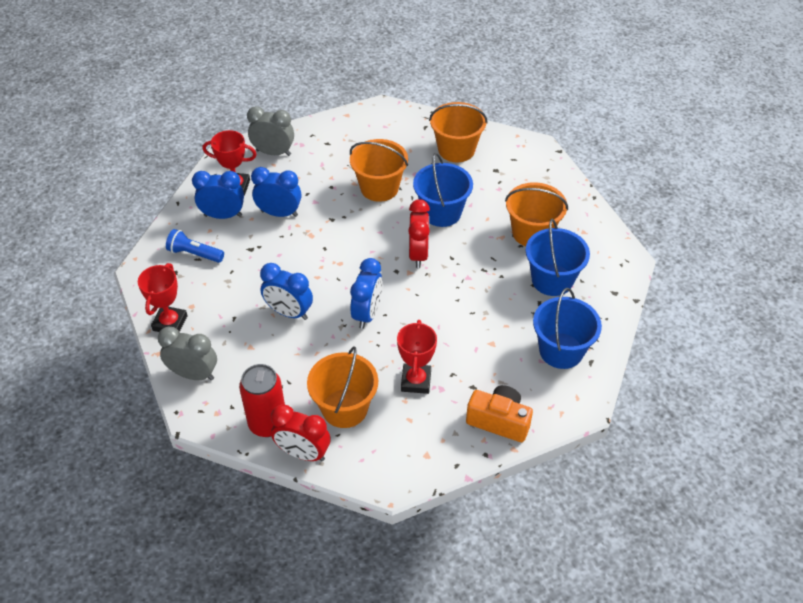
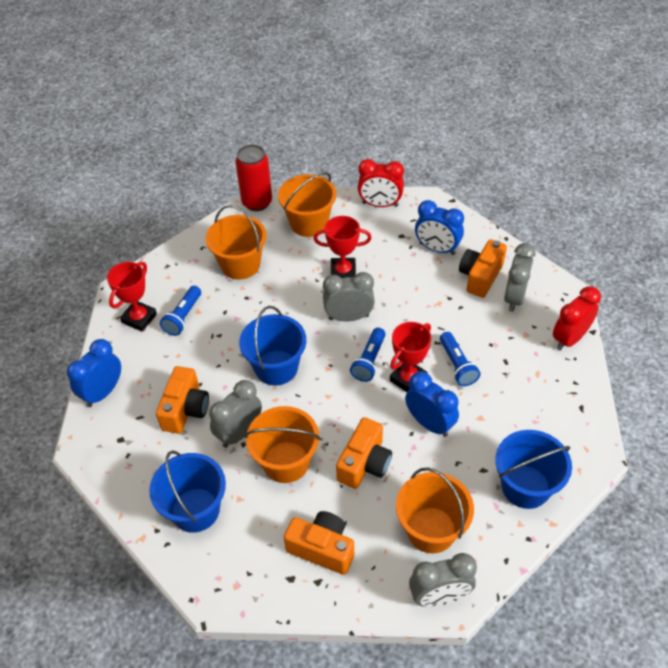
blue clock: 4 -> 3
blue flashlight: 1 -> 3
grey clock: 2 -> 4
orange camera: 1 -> 4

